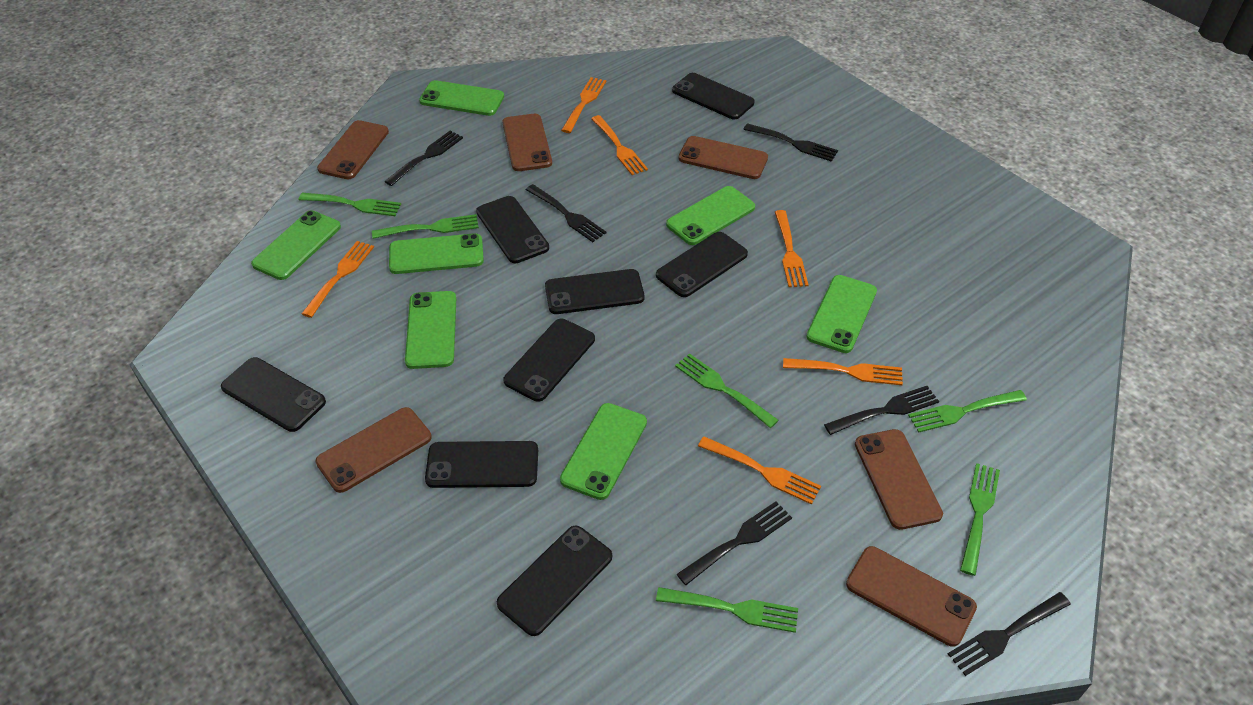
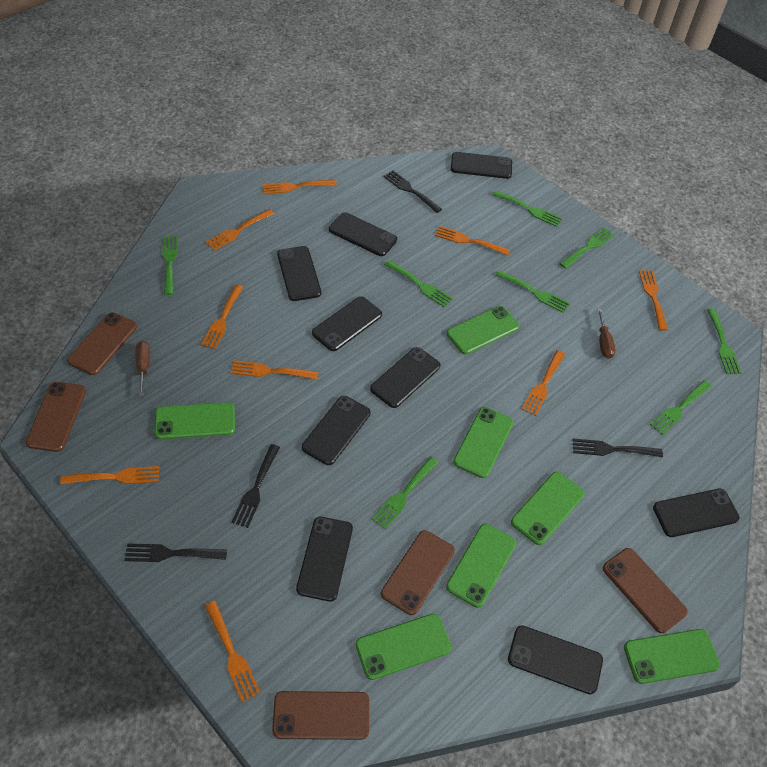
black fork: 6 -> 4
black phone: 8 -> 9
brown phone: 6 -> 5
brown screwdriver: 0 -> 2
green fork: 6 -> 8
orange fork: 6 -> 9

